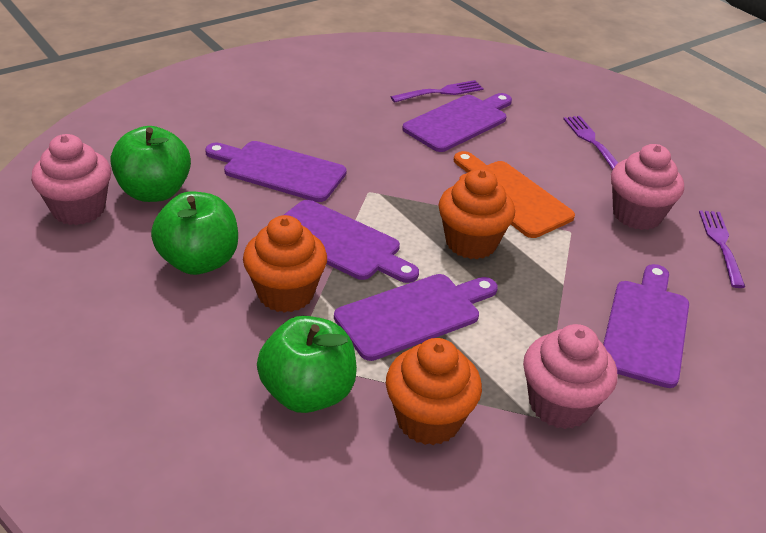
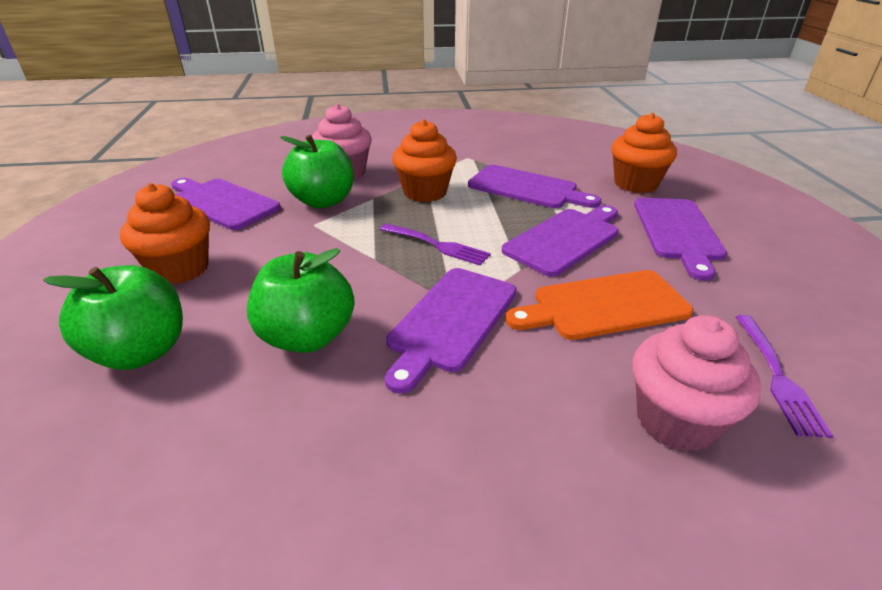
pink cupcake: 3 -> 2
purple fork: 3 -> 2

